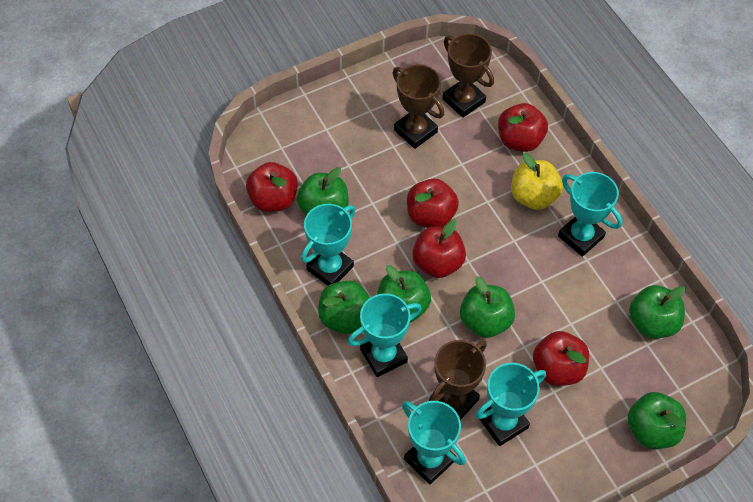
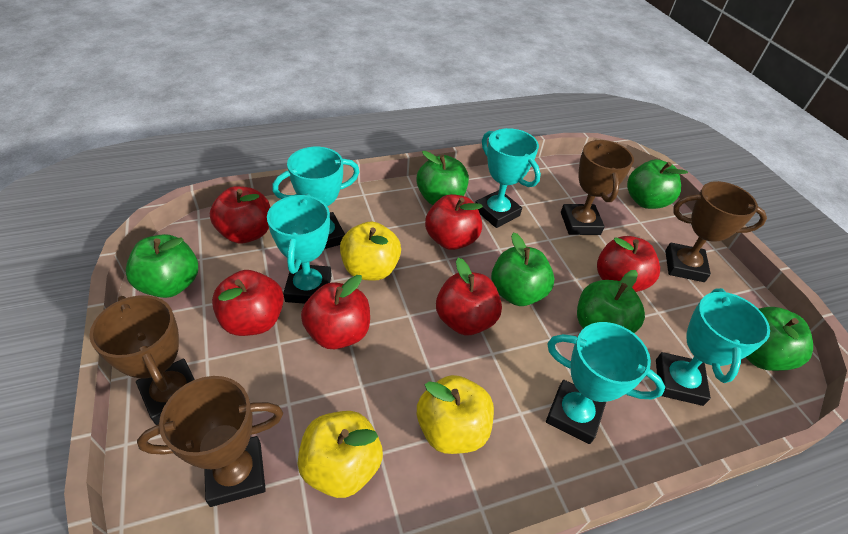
brown trophy: 3 -> 4
red apple: 5 -> 6
yellow apple: 1 -> 3

